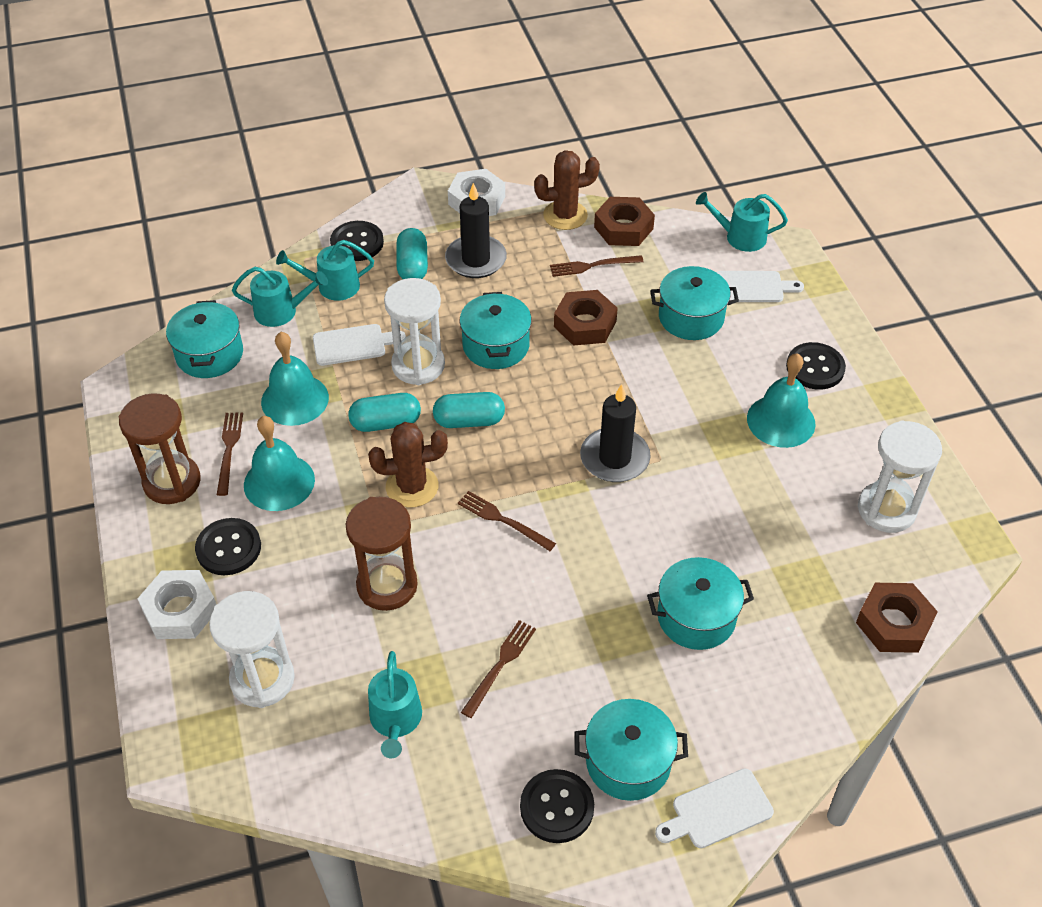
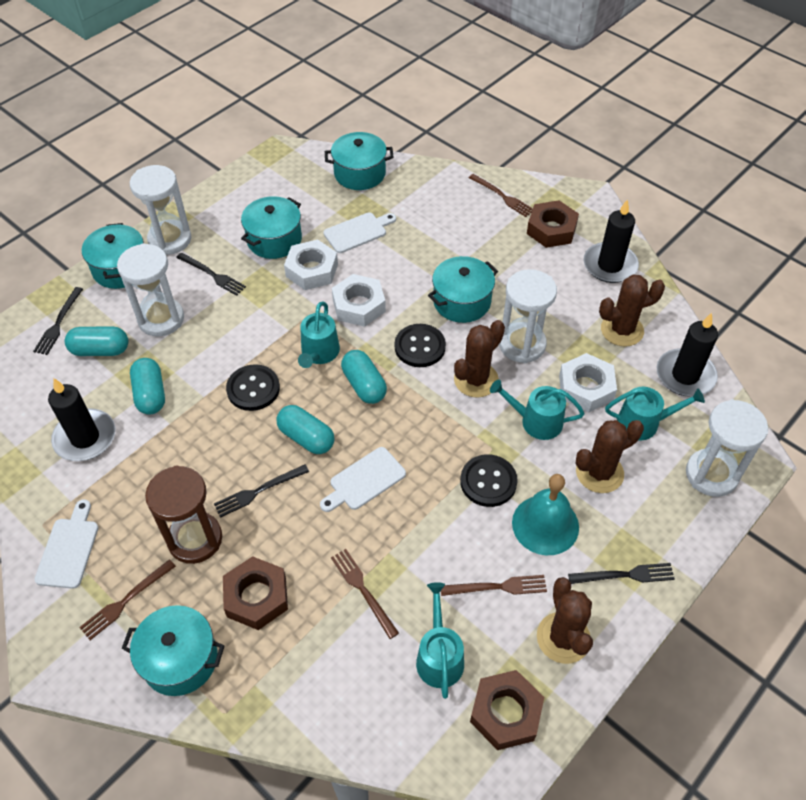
black button: 4 -> 3
black candle: 2 -> 3
black fork: 0 -> 4
brown cactus: 2 -> 4
brown hourglass: 2 -> 1
turquoise bell: 3 -> 1
turquoise capsule: 3 -> 4
white hourglass: 3 -> 4
white nut: 2 -> 3

